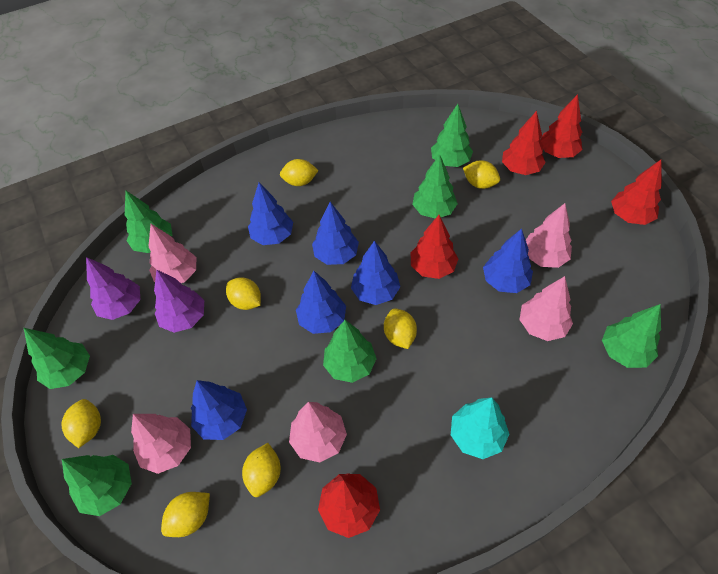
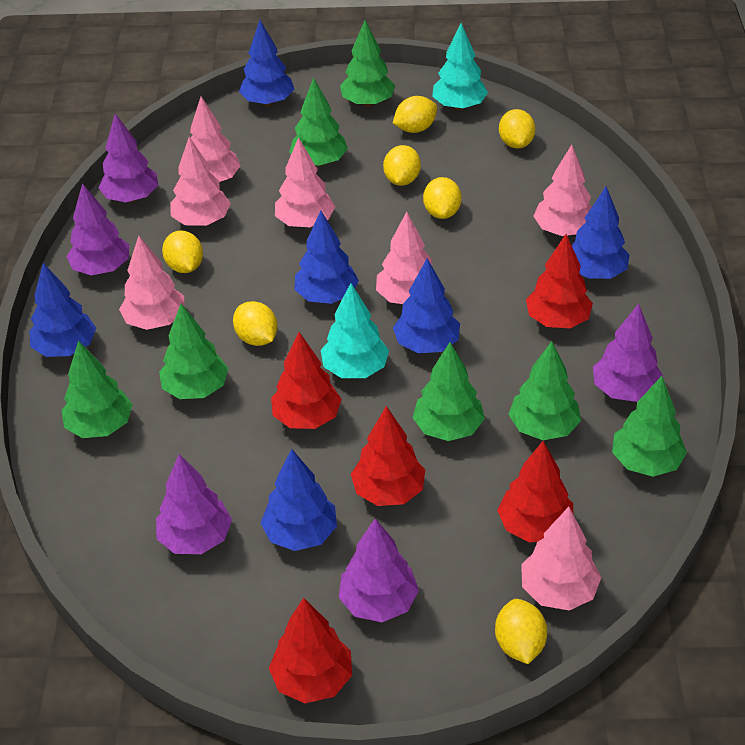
pink tree: 5 -> 7
purple tree: 2 -> 5
turquoise tree: 1 -> 2

